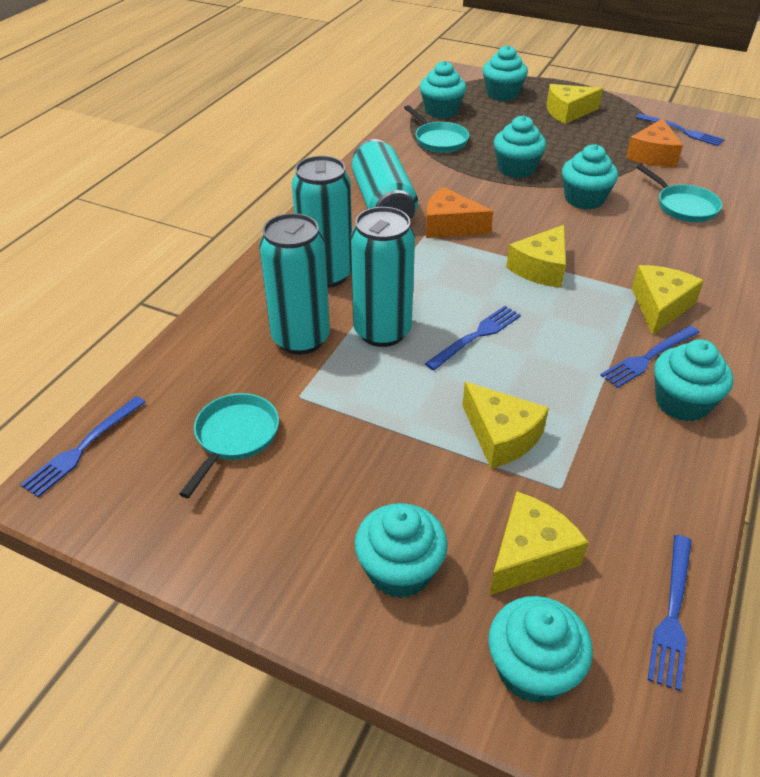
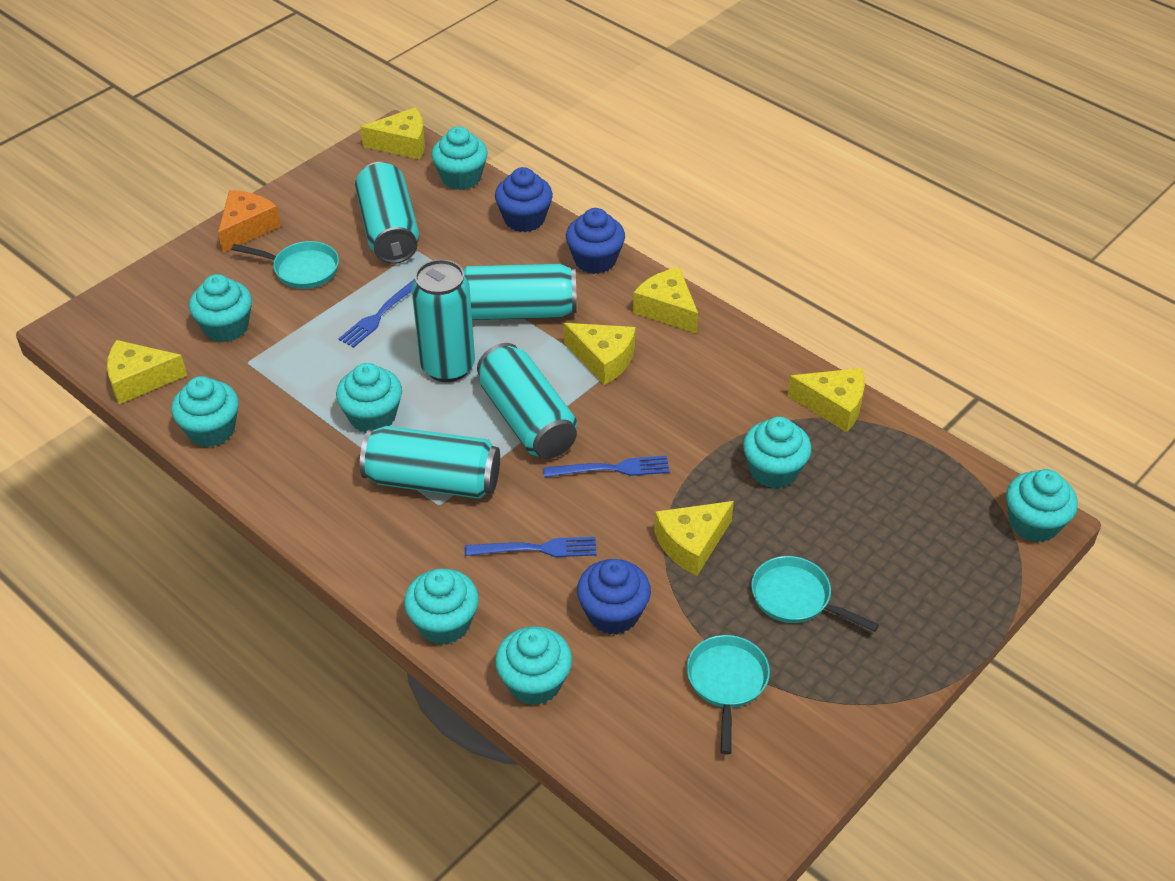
blue cupcake: 0 -> 3
blue fork: 5 -> 3
orange cheese: 2 -> 1
turquoise can: 4 -> 5
turquoise cupcake: 7 -> 8
yellow cheese: 5 -> 6

